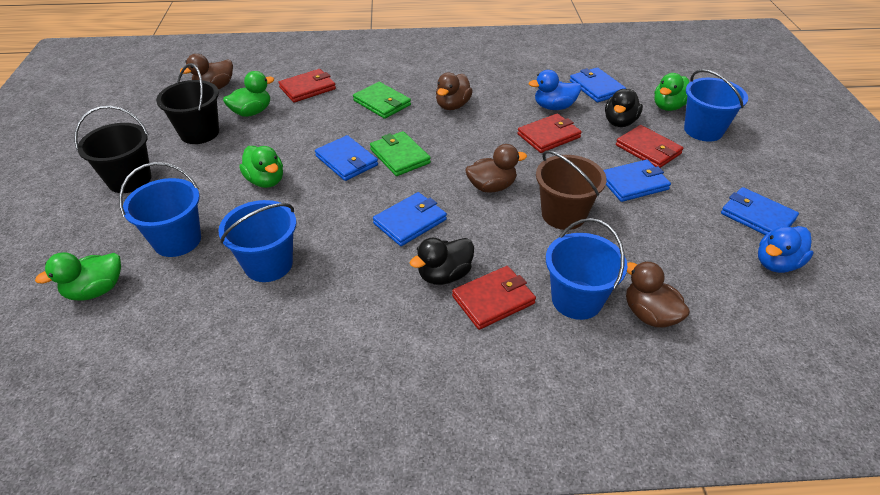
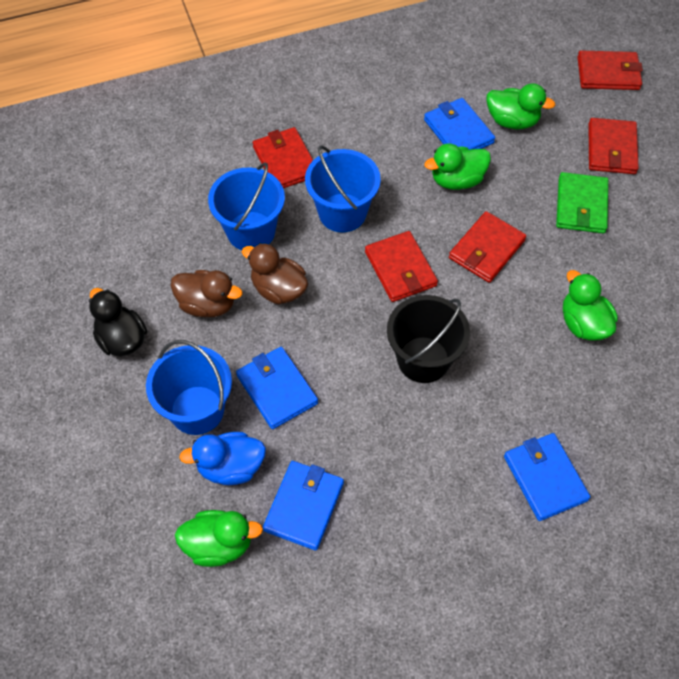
black bucket: 2 -> 1
black duck: 2 -> 1
blue bucket: 4 -> 3
blue duck: 2 -> 1
blue wallet: 5 -> 4
brown bucket: 1 -> 0
brown duck: 4 -> 2
green wallet: 2 -> 1
red wallet: 4 -> 5

